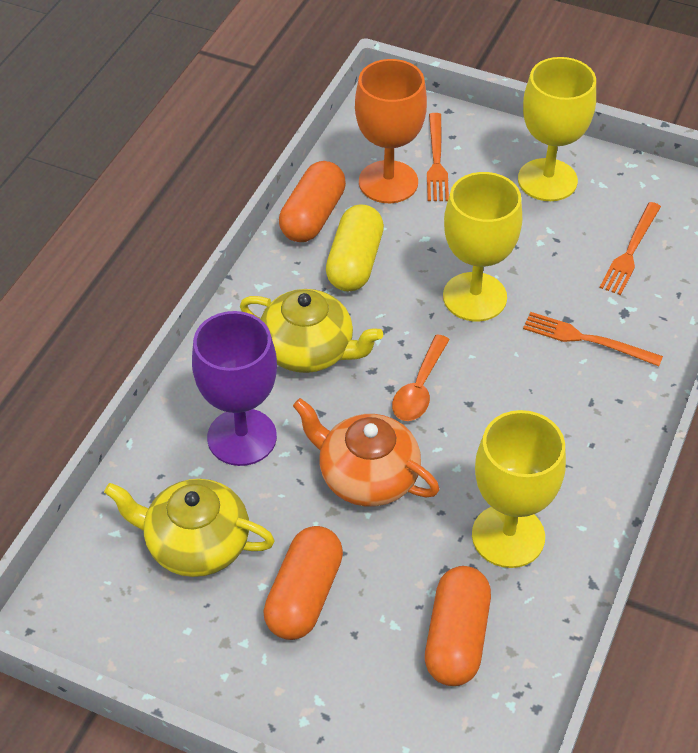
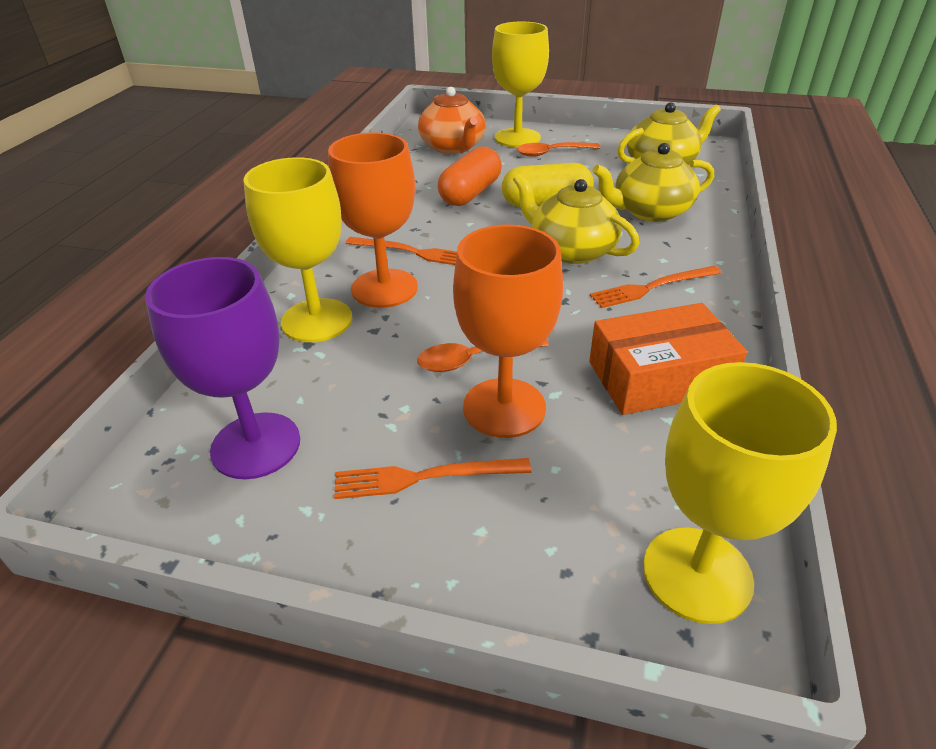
orange box: 0 -> 1
orange capsule: 3 -> 1
orange goblet: 1 -> 2
orange spoon: 1 -> 2
yellow teapot: 2 -> 3

